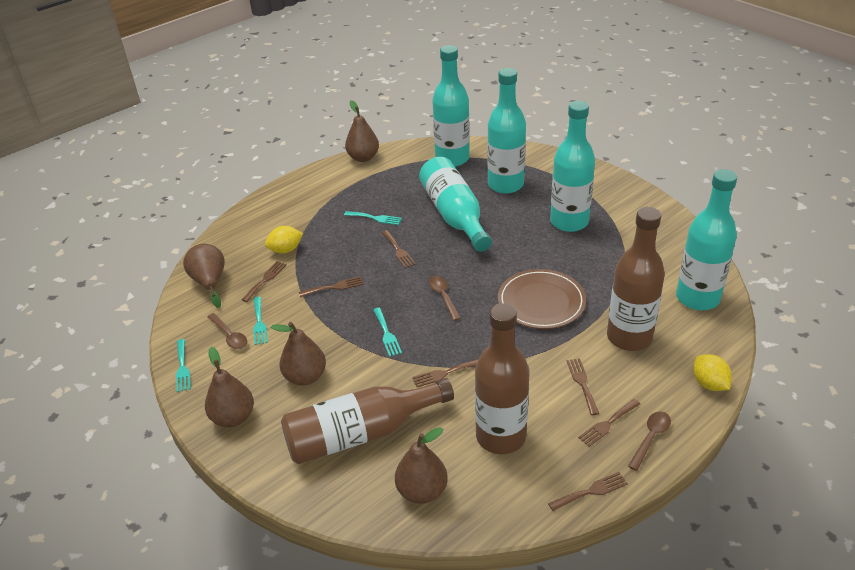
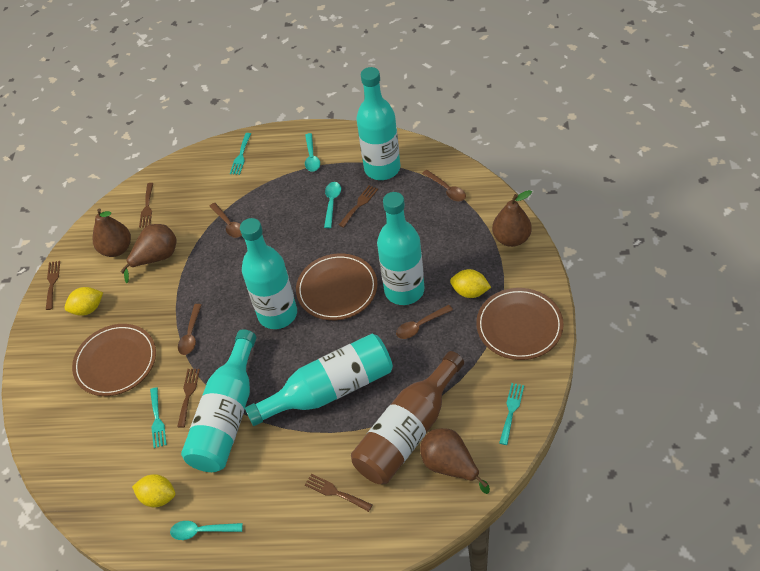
brown bottle: 3 -> 1
brown fork: 7 -> 5
brown pear: 5 -> 4
brown plate: 1 -> 3
brown spoon: 3 -> 4
turquoise fork: 4 -> 3
turquoise spoon: 0 -> 3
yellow lemon: 2 -> 3

